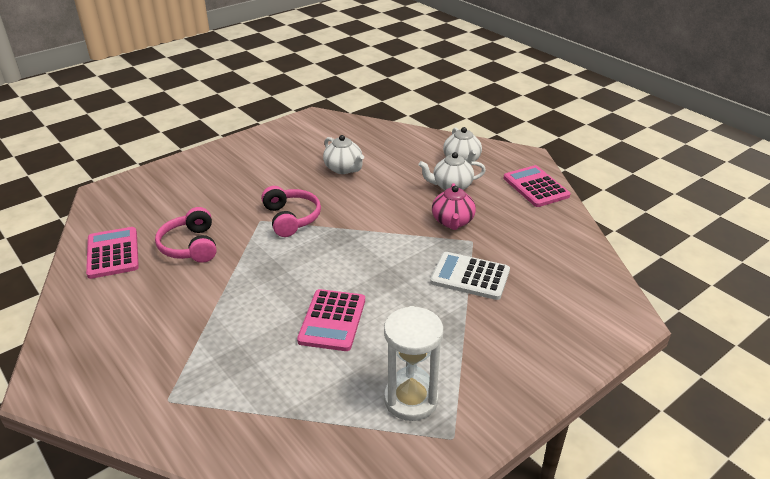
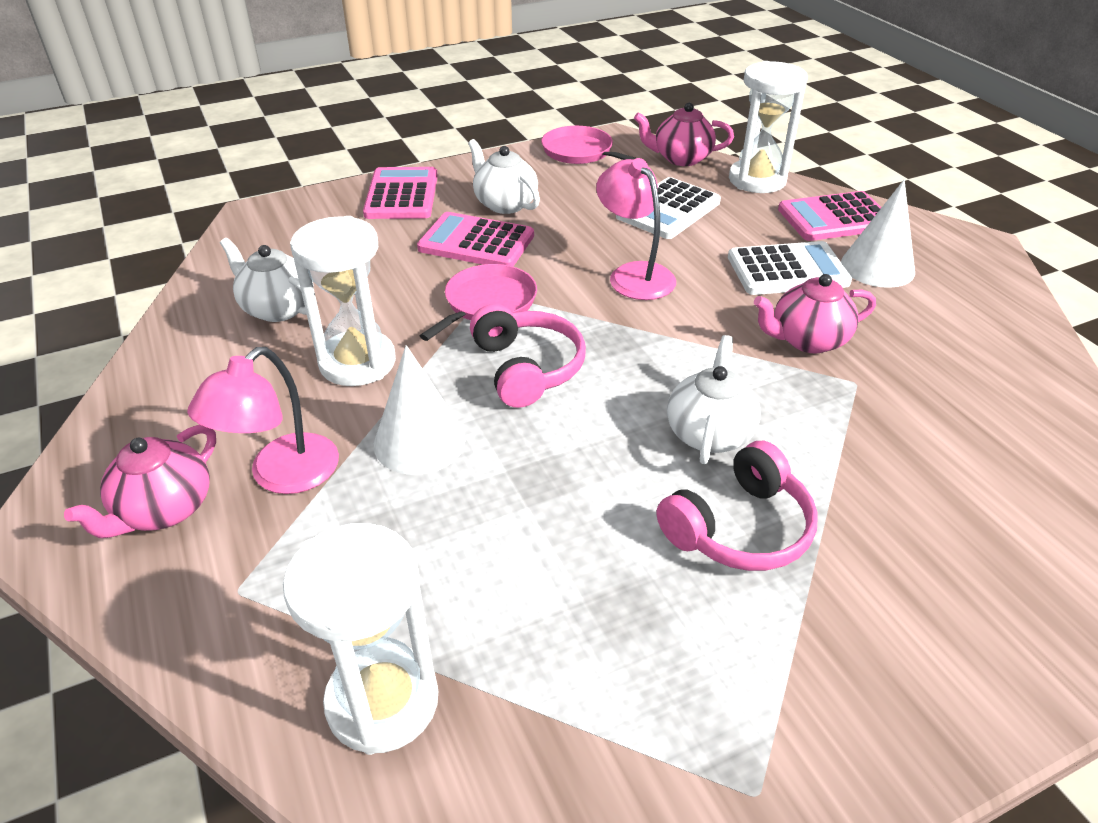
pink lamp: 0 -> 2
pink pan: 0 -> 2
pink teapot: 1 -> 3
white calculator: 1 -> 2
white cone: 0 -> 2
white hourglass: 1 -> 3

